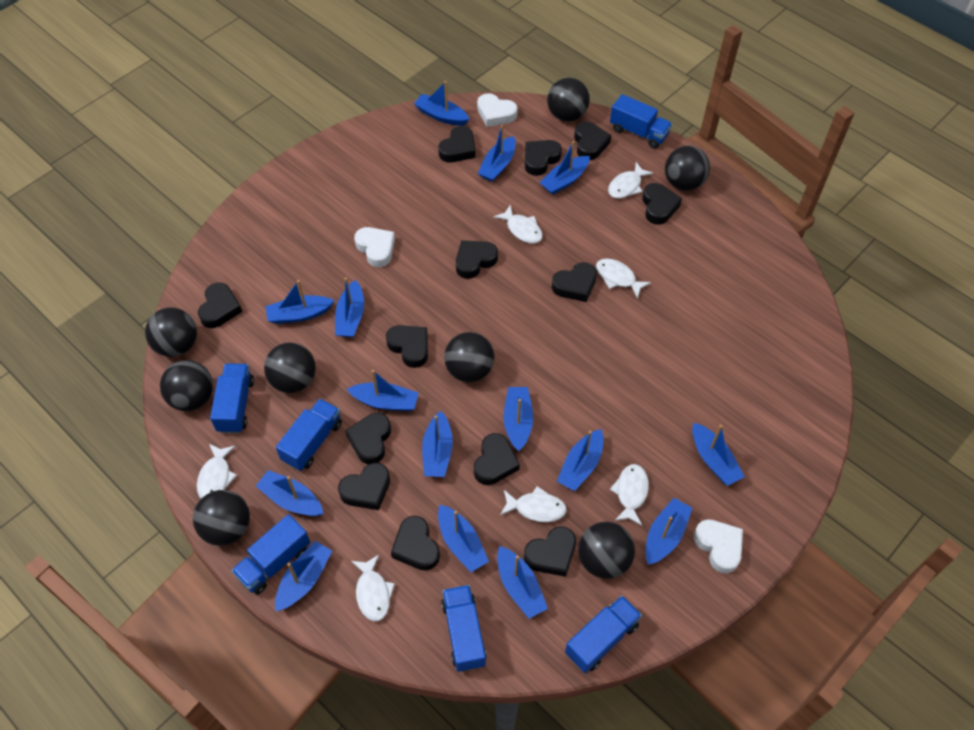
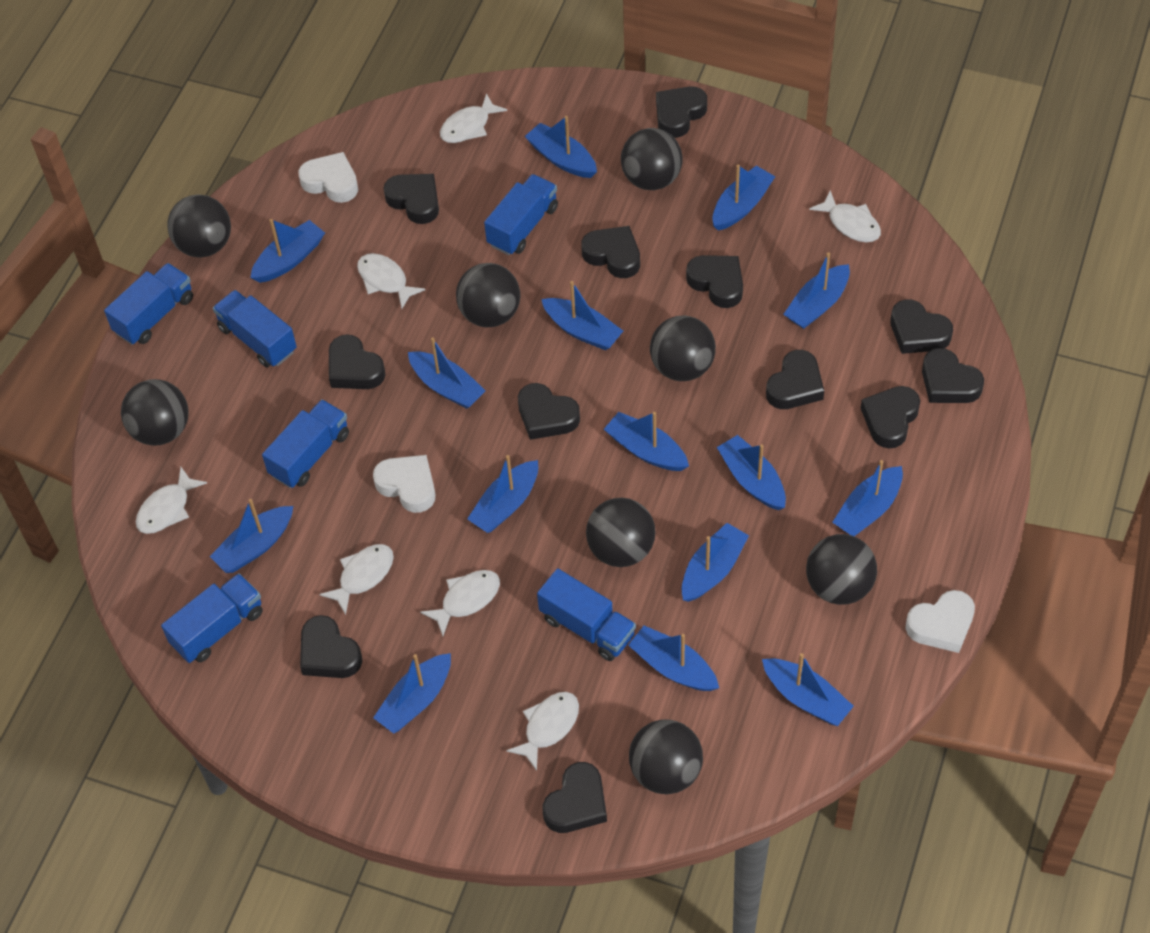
black heart: 13 -> 12

